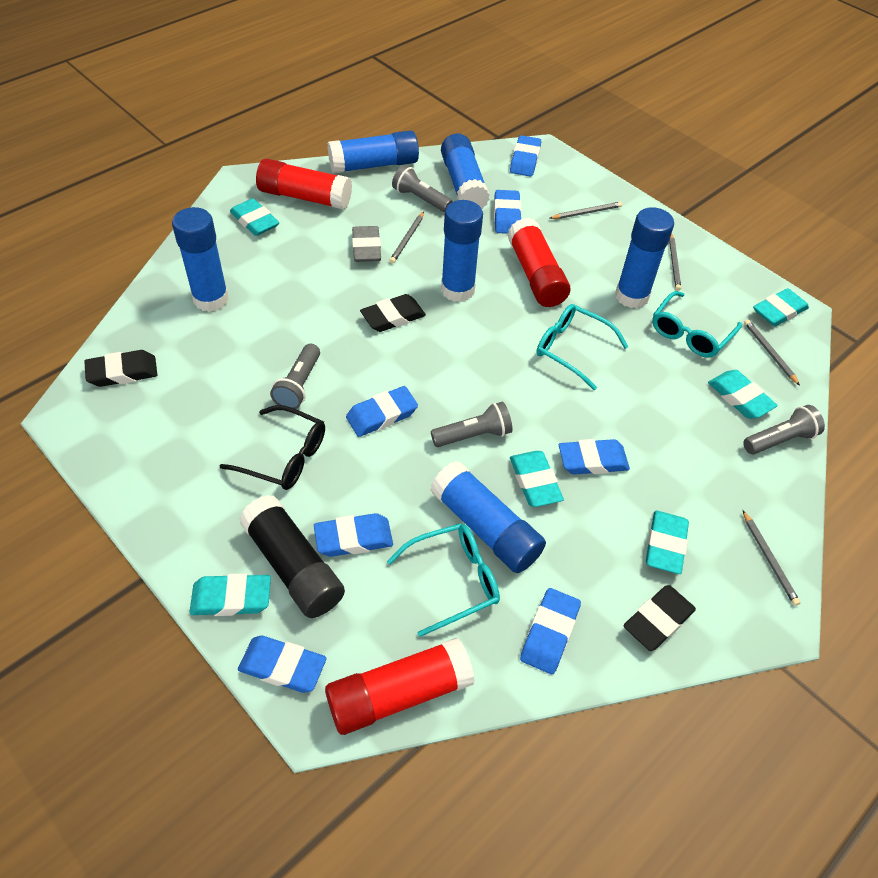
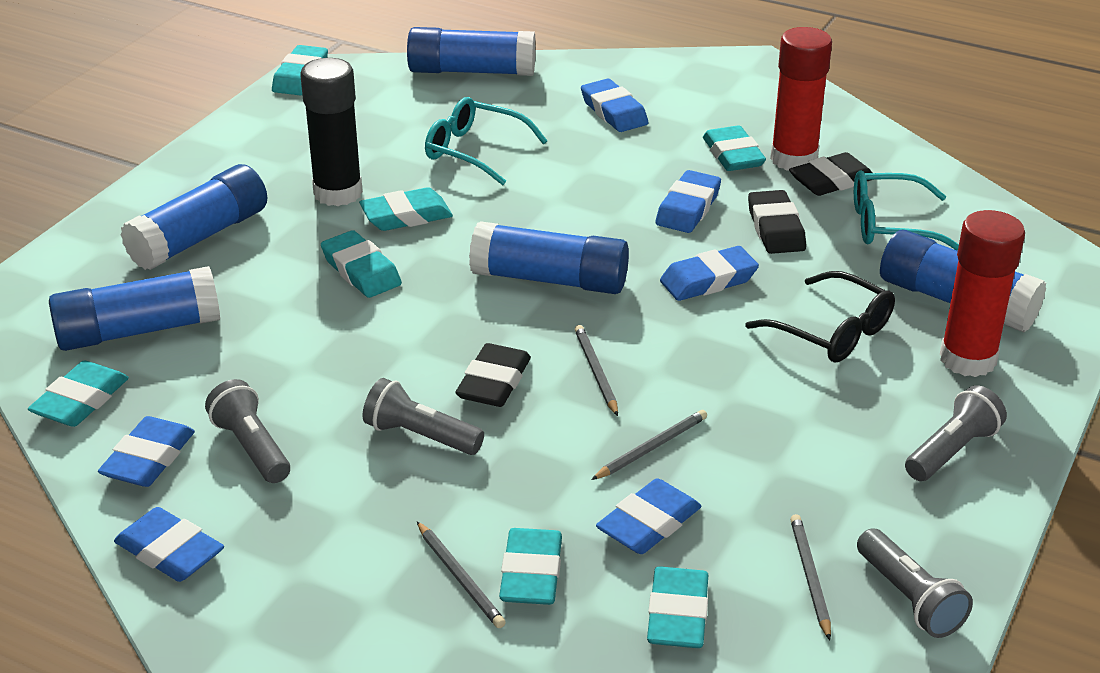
blue eraser: 7 -> 6
blue glue stick: 6 -> 5
grey eraser: 1 -> 0
grey pencil: 5 -> 4
red glue stick: 3 -> 2
turquoise eraser: 6 -> 7
turquoise glasses: 3 -> 2

